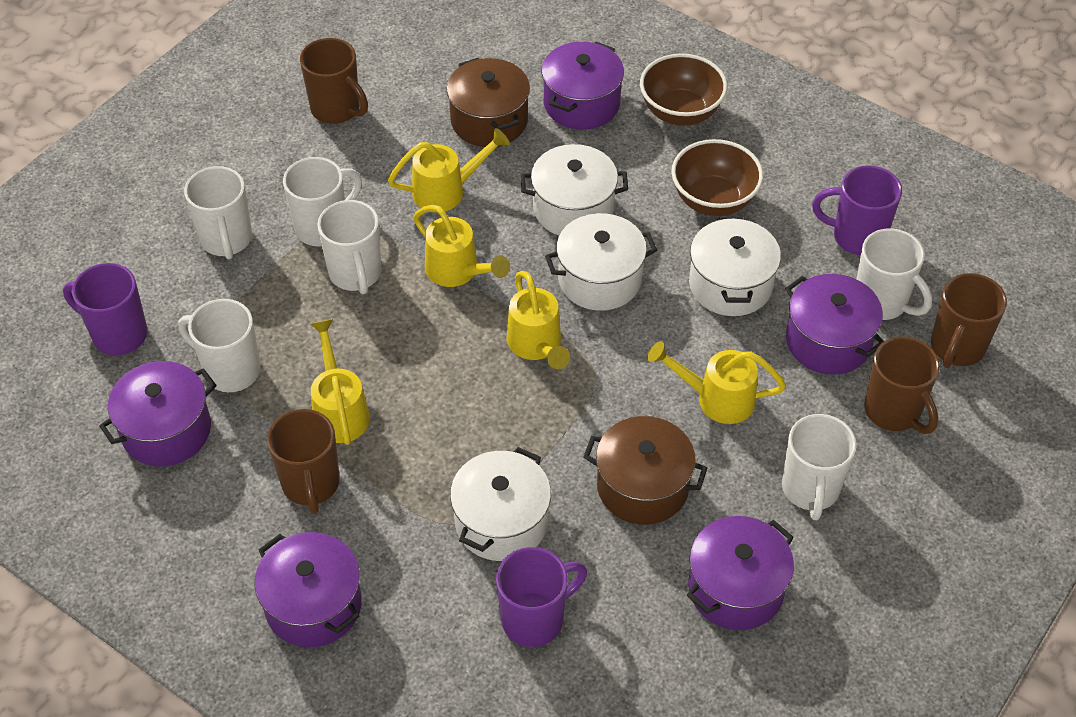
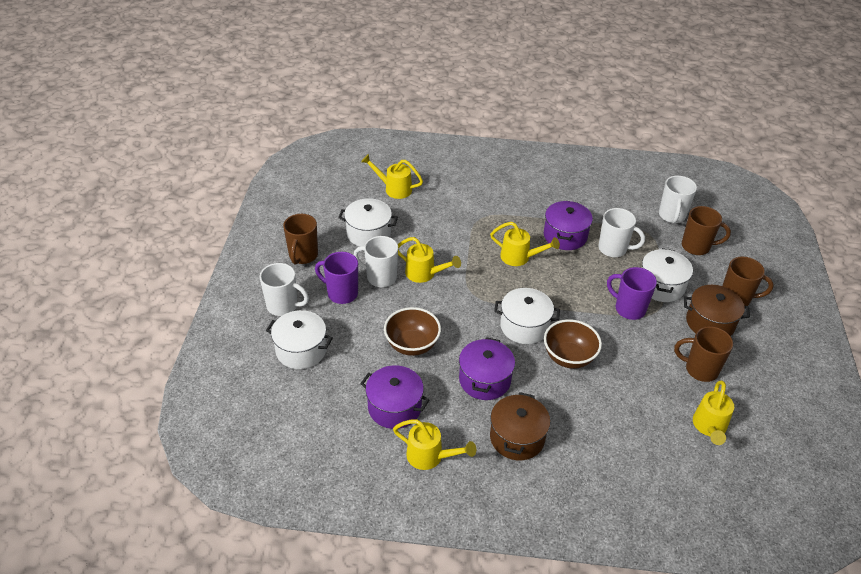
purple mug: 3 -> 2
purple pot: 5 -> 3
white mug: 6 -> 4

